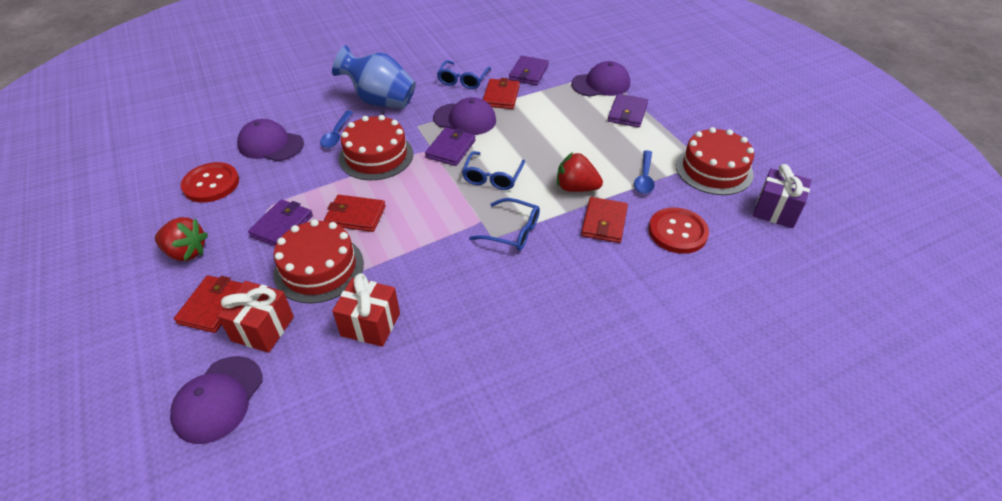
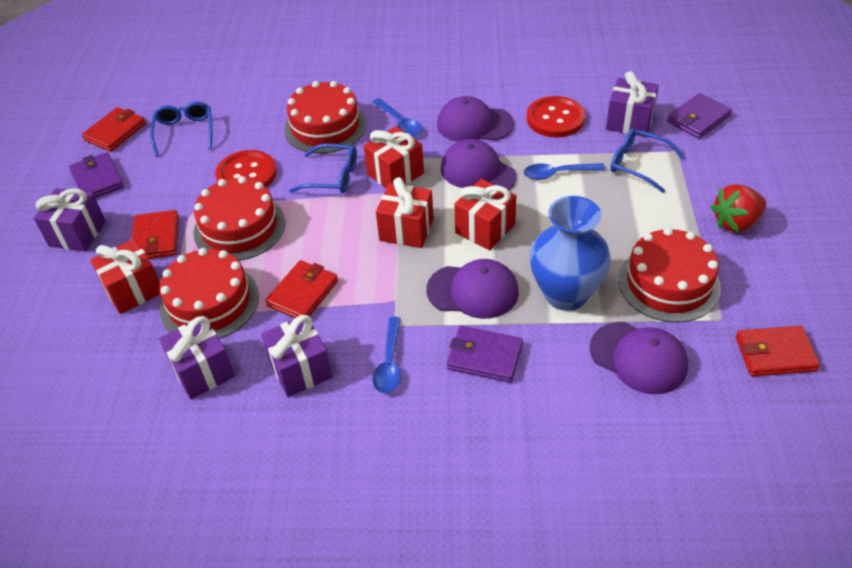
blue spoon: 2 -> 3
purple gift: 1 -> 4
purple wallet: 4 -> 3
red cake: 3 -> 4
red gift: 2 -> 4
red strawberry: 2 -> 1

